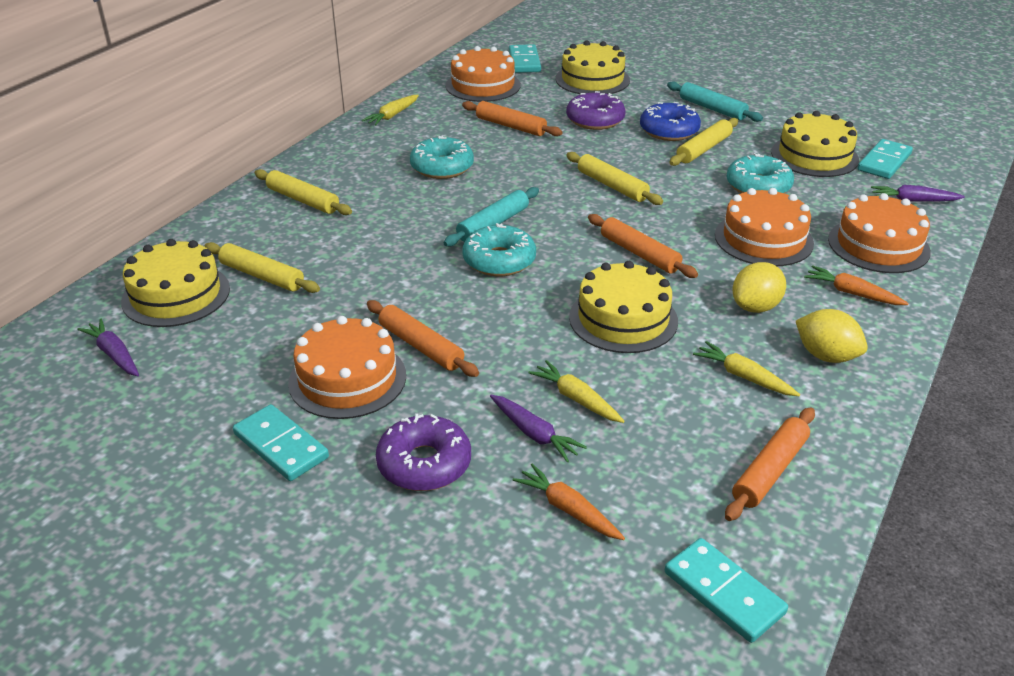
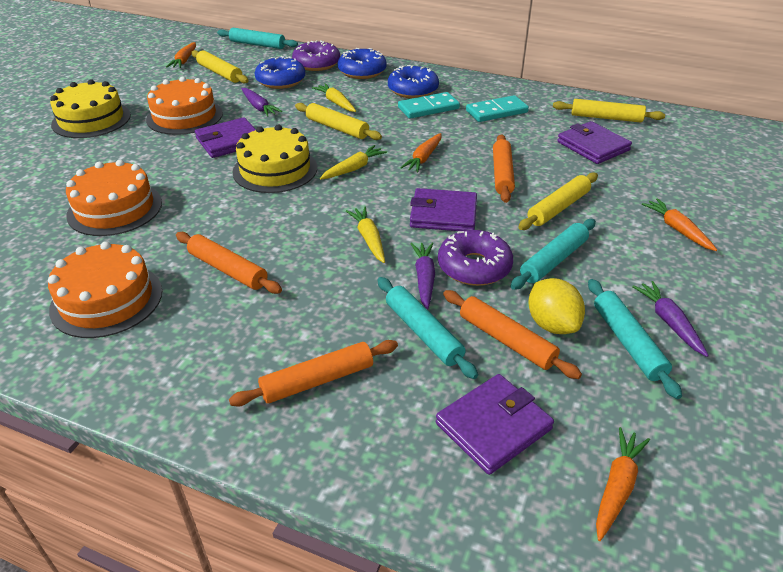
blue donut: 1 -> 3
orange cake: 4 -> 3
orange carrot: 2 -> 4
purple wallet: 0 -> 4
turquoise domino: 4 -> 2
turquoise donut: 3 -> 0
turquoise rolling pin: 2 -> 4
yellow cake: 4 -> 2
yellow lemon: 2 -> 1

